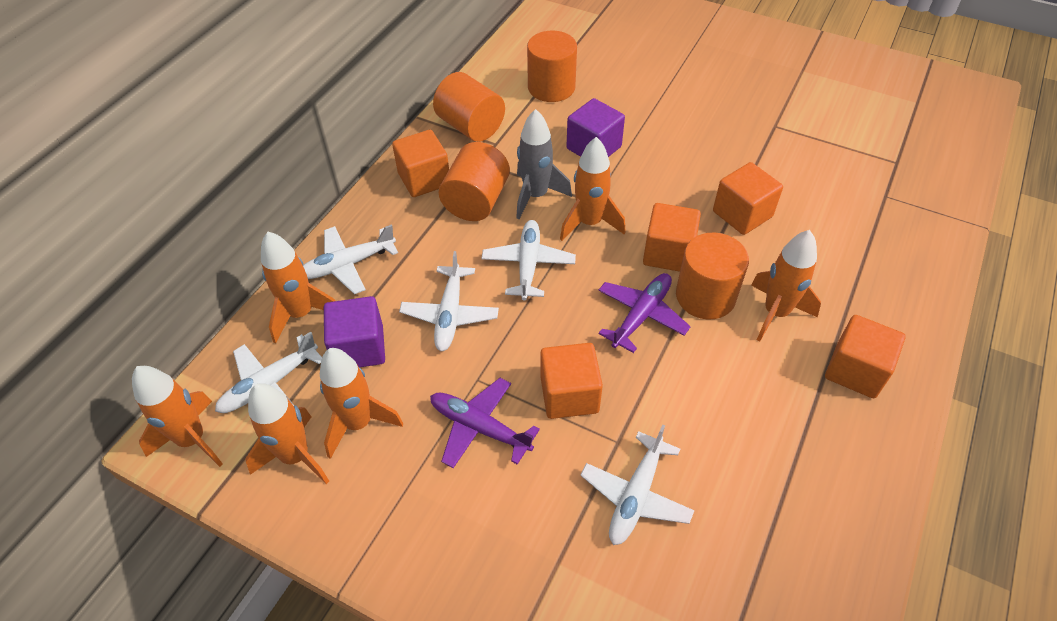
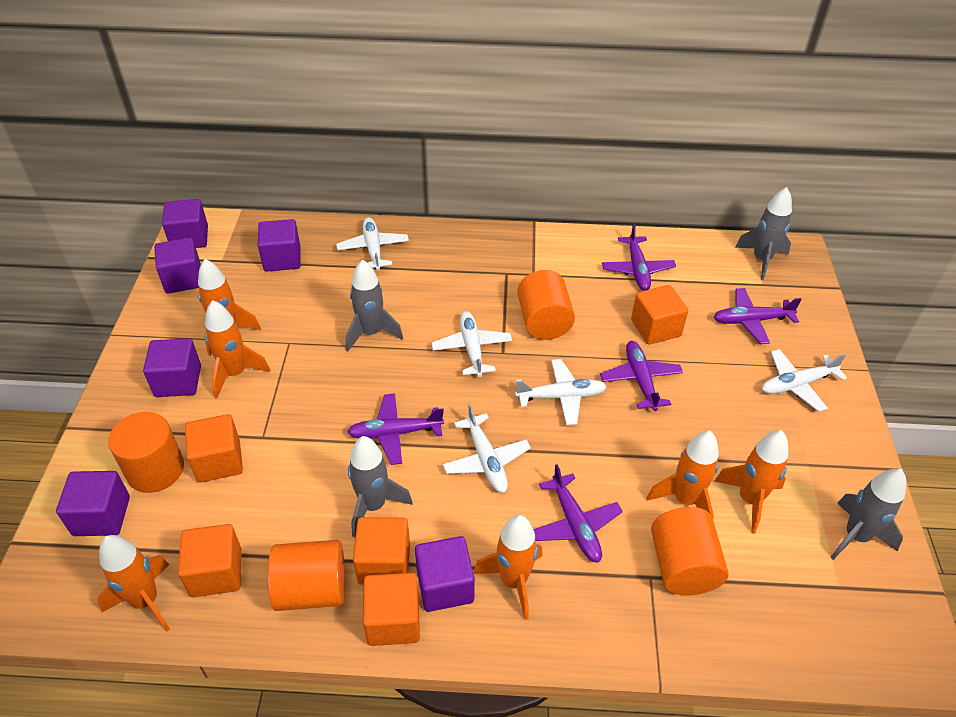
grey rocket: 1 -> 4
purple cube: 2 -> 6
purple plane: 2 -> 5

